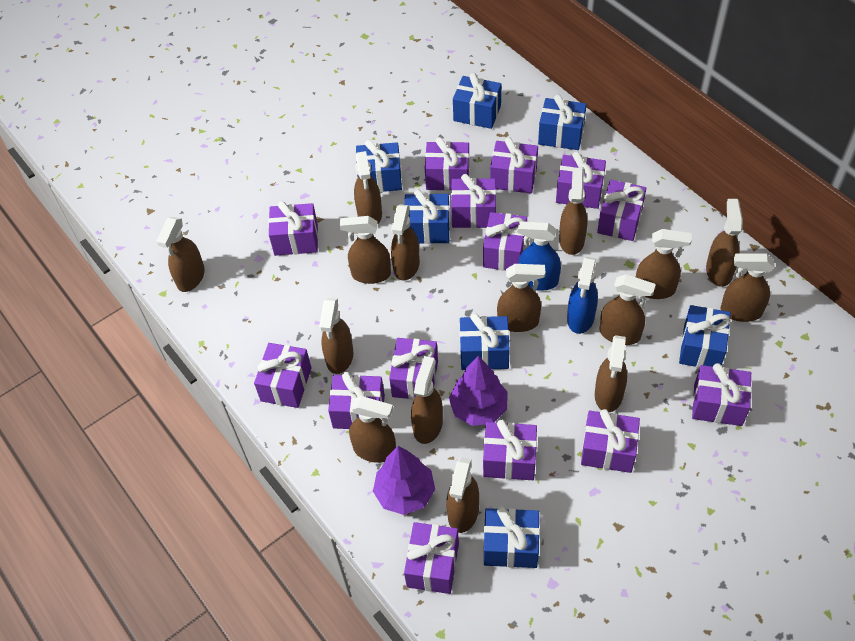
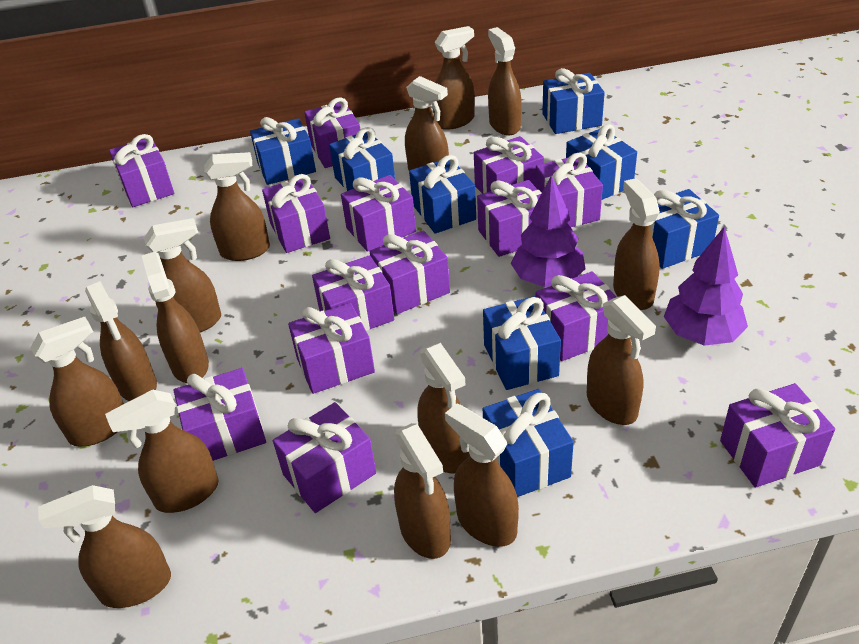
blue gift: 7 -> 8
blue spray bottle: 2 -> 0

